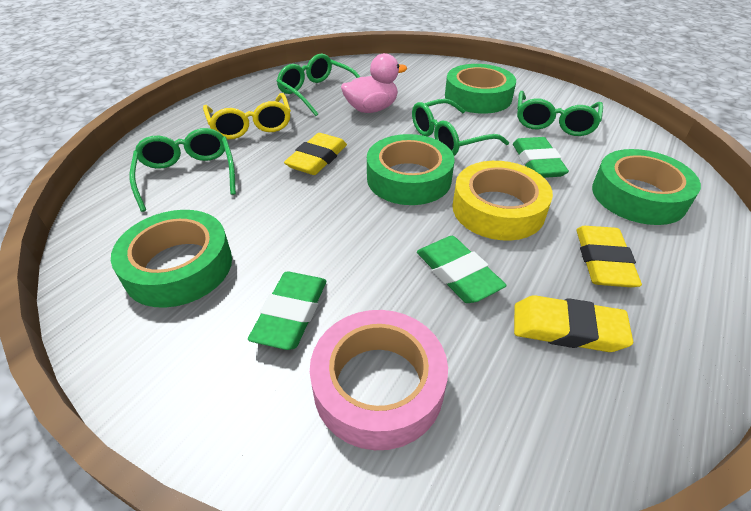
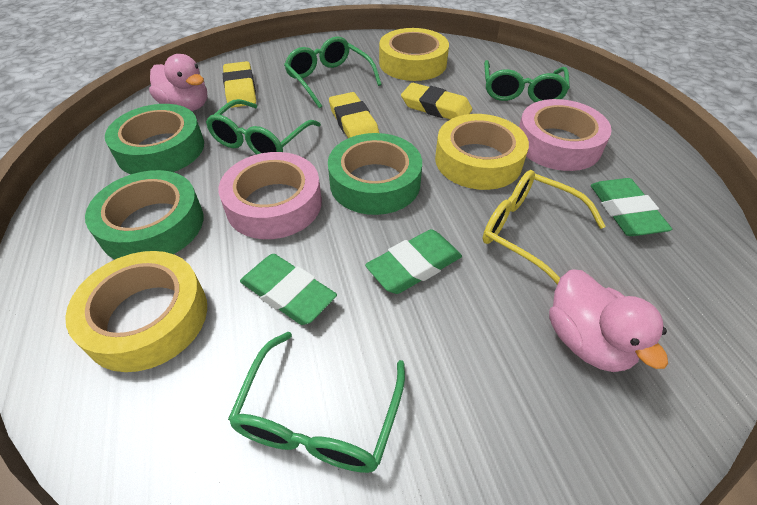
green tape: 4 -> 3
pink duck: 1 -> 2
pink tape: 1 -> 2
yellow tape: 1 -> 3

